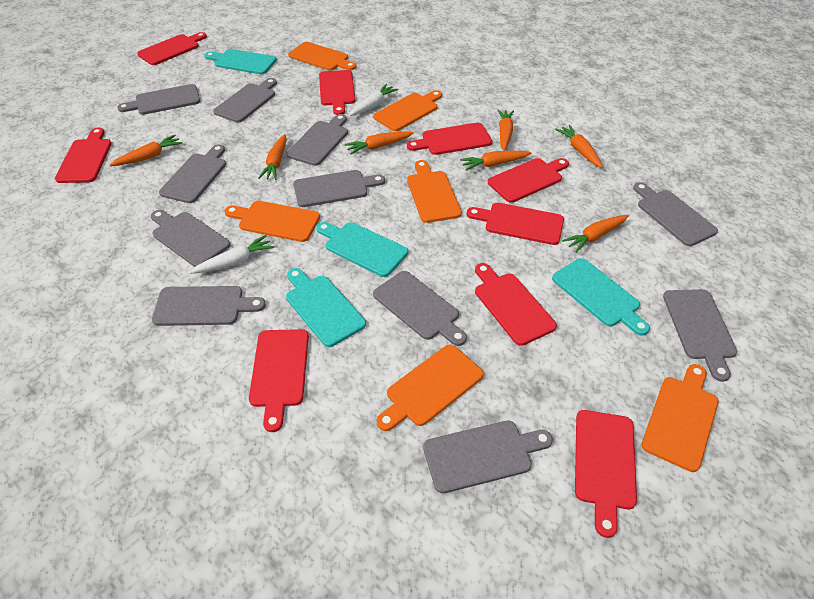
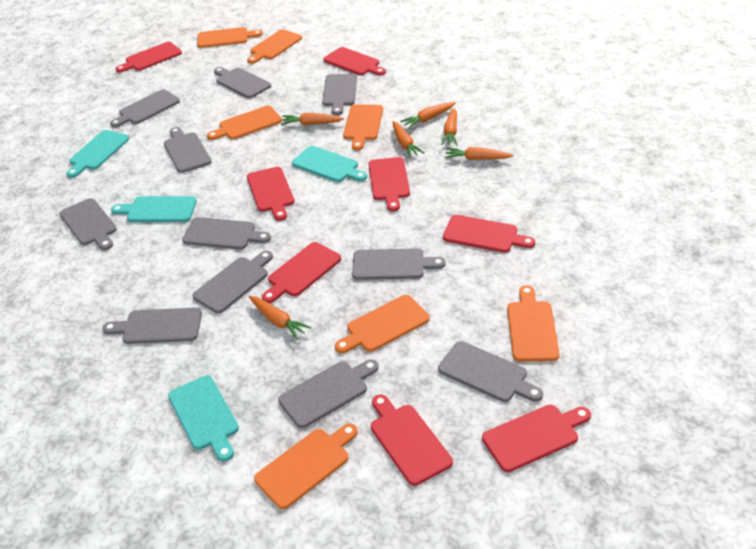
orange carrot: 7 -> 6
orange cutting board: 6 -> 7
red cutting board: 9 -> 8
white carrot: 2 -> 0

